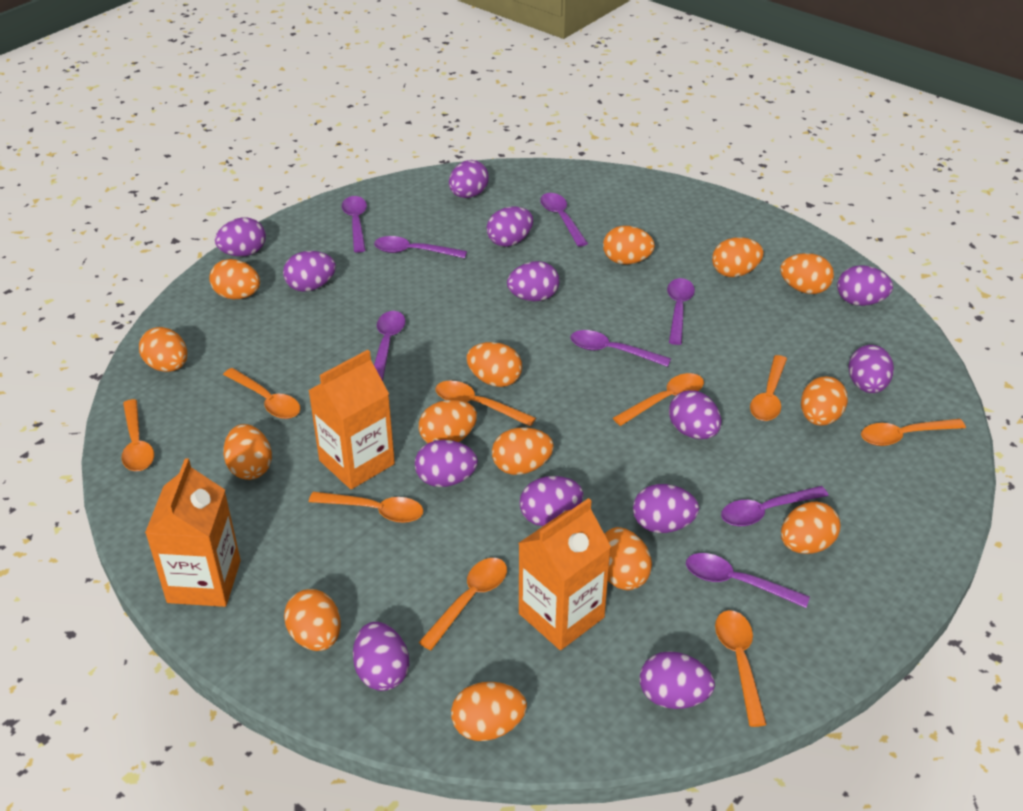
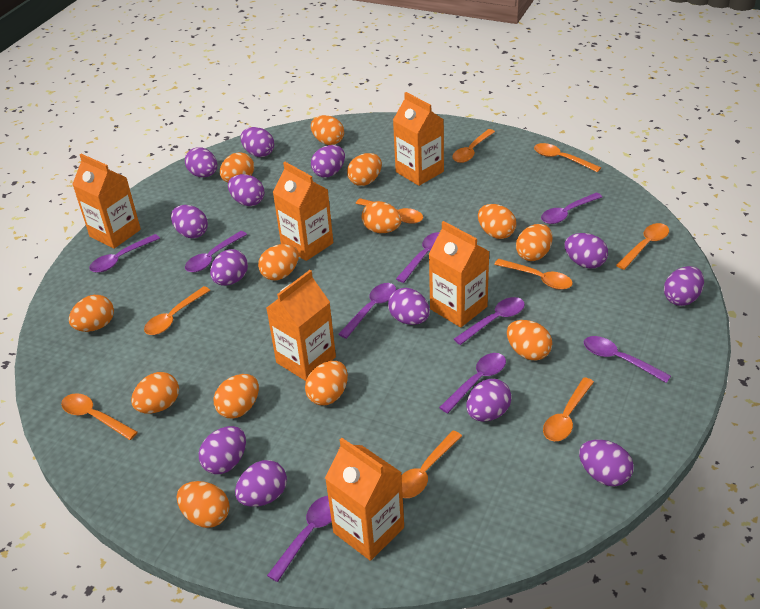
orange carton: 3 -> 6
orange egg: 14 -> 13
purple spoon: 8 -> 9

